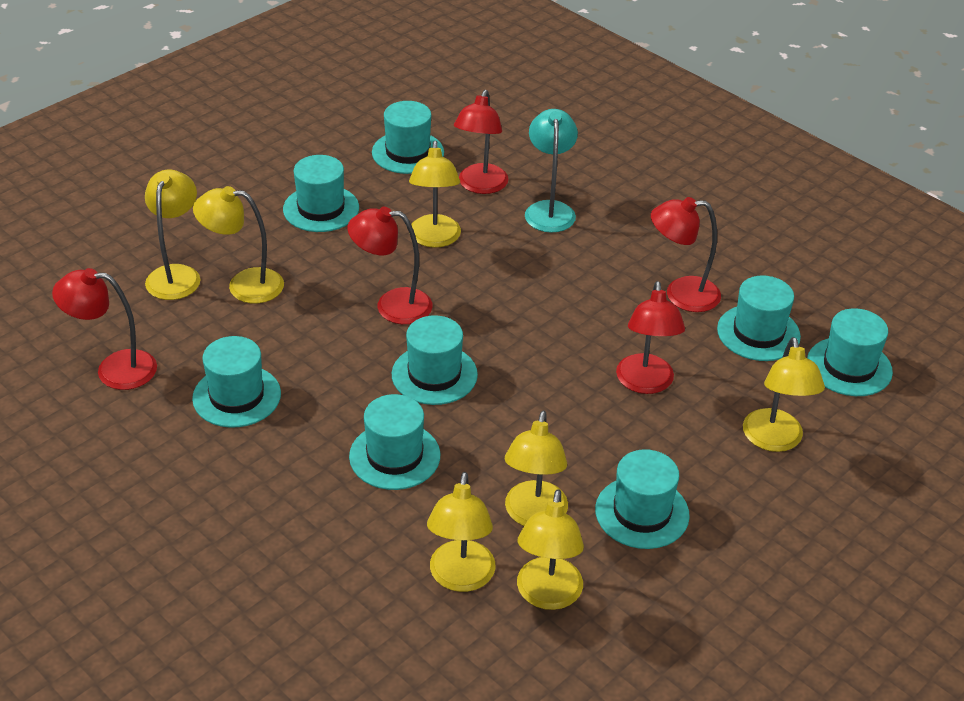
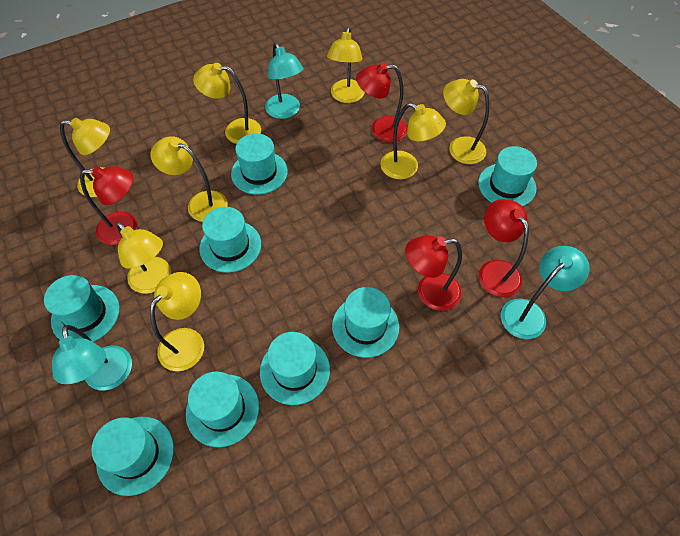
red lamp: 5 -> 4
turquoise lamp: 1 -> 3
yellow lamp: 7 -> 8

